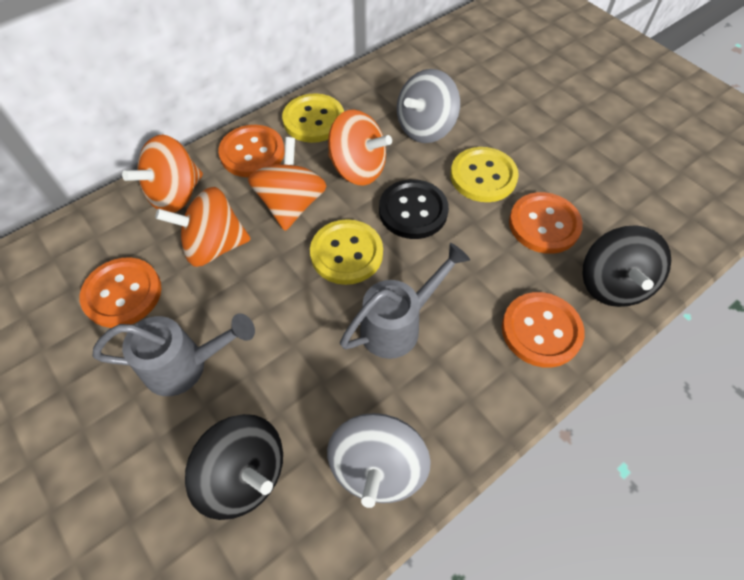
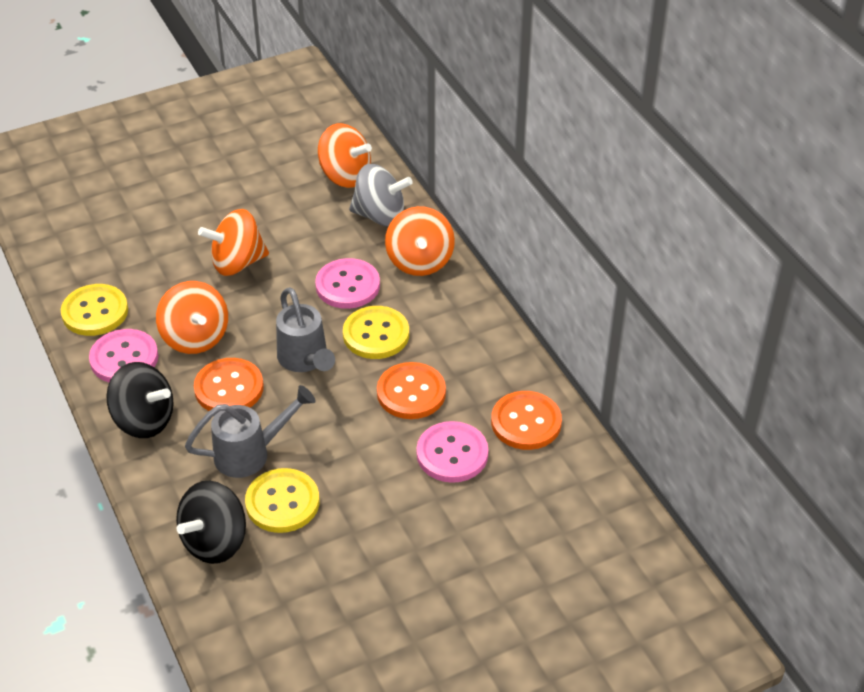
black button: 1 -> 0
grey spinning top: 2 -> 1
orange button: 4 -> 3
pink button: 0 -> 3

